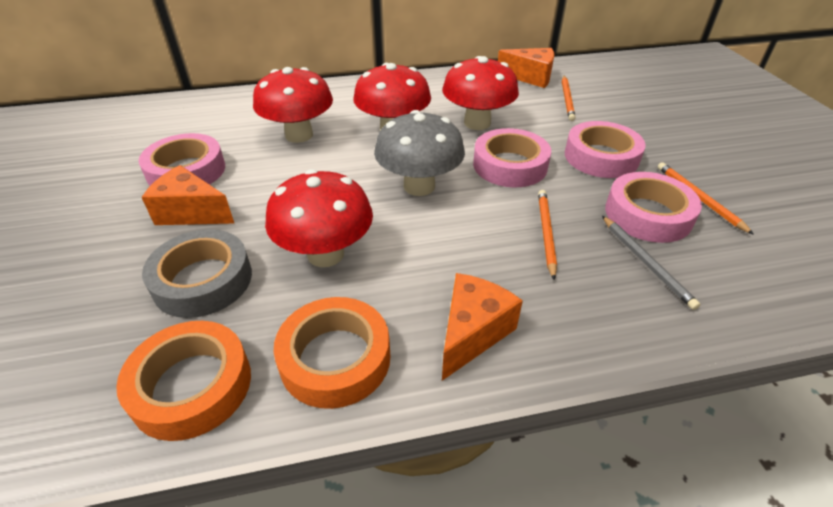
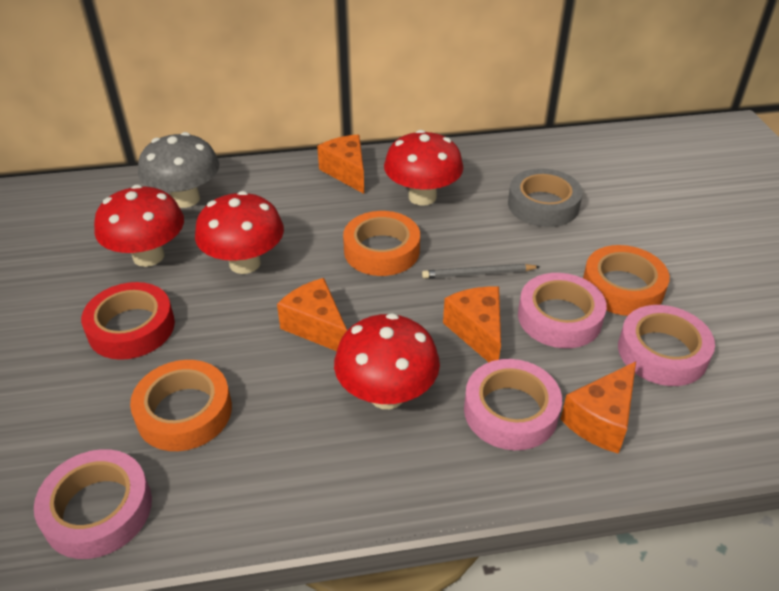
orange cheese: 3 -> 4
orange pencil: 3 -> 0
orange tape: 2 -> 3
red tape: 0 -> 1

